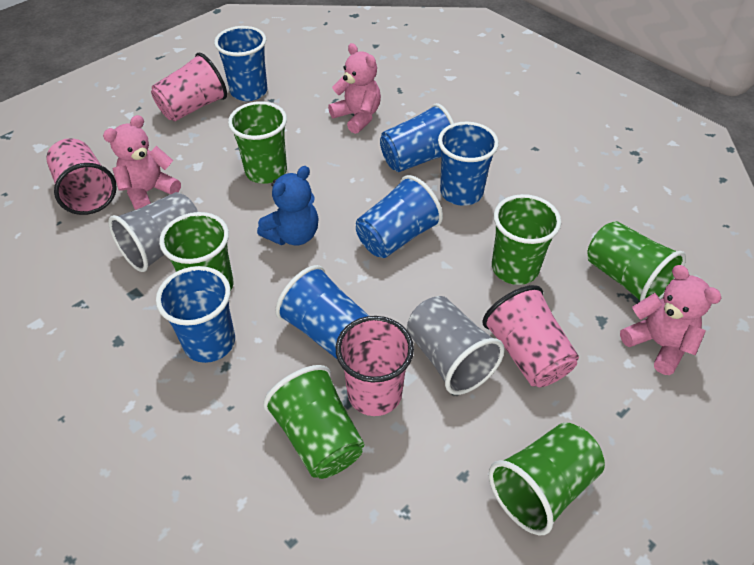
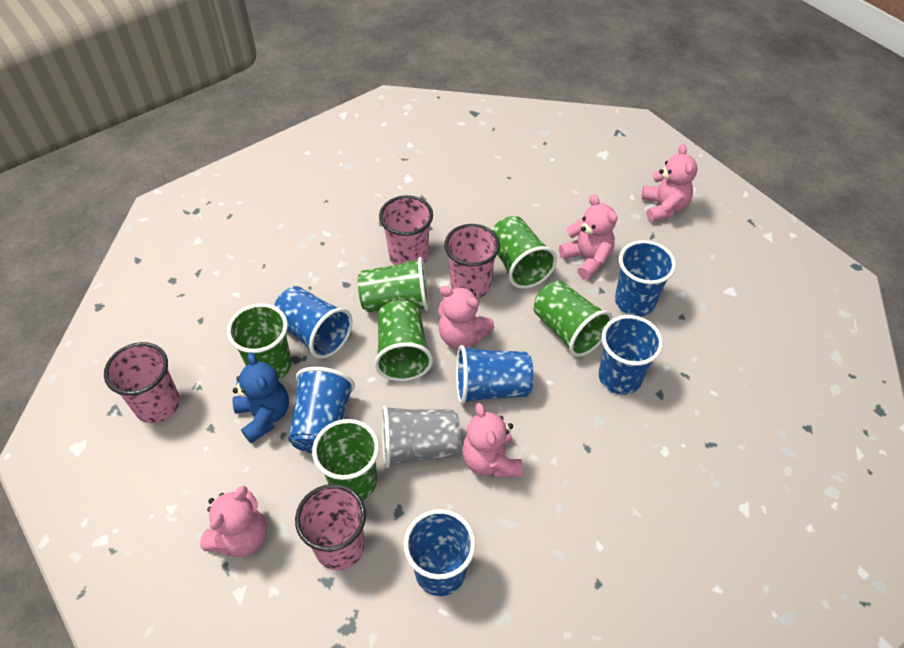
grey cup: 2 -> 1
pink teddy bear: 3 -> 5

